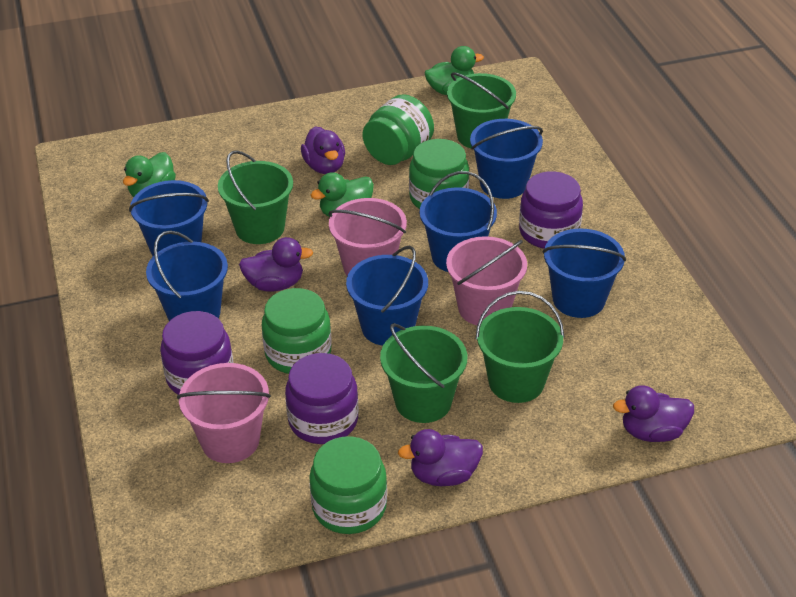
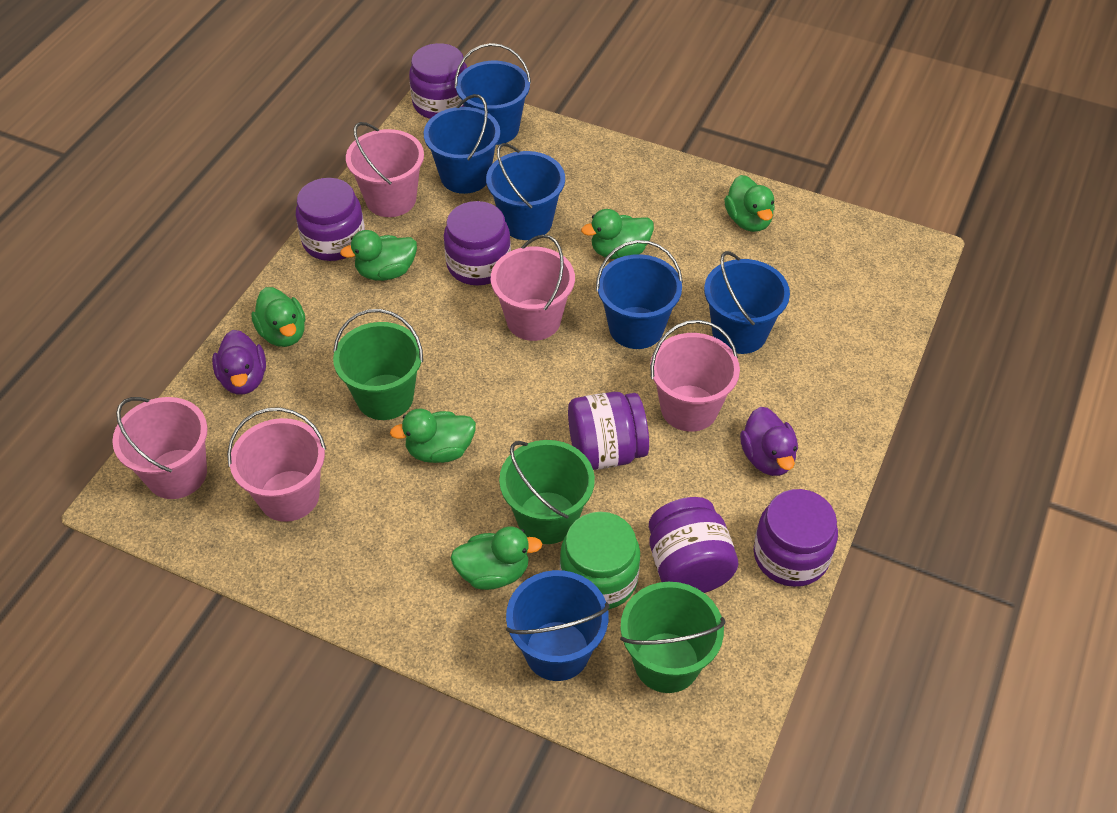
green bucket: 4 -> 3
green duck: 3 -> 6
green jar: 4 -> 1
pink bucket: 3 -> 5
purple duck: 4 -> 2
purple jar: 3 -> 6

